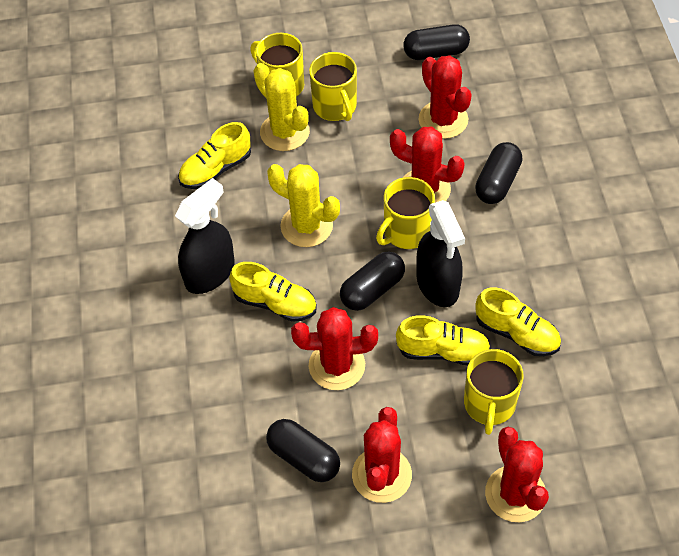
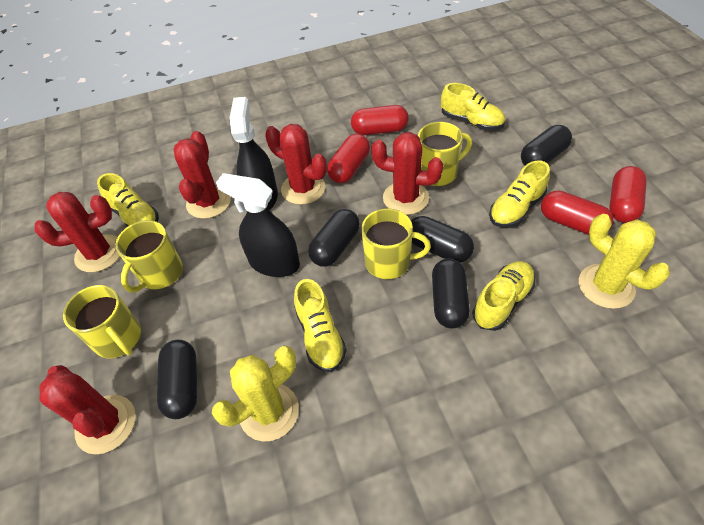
black capsule: 4 -> 5
red capsule: 0 -> 4
yellow shoe: 4 -> 5

